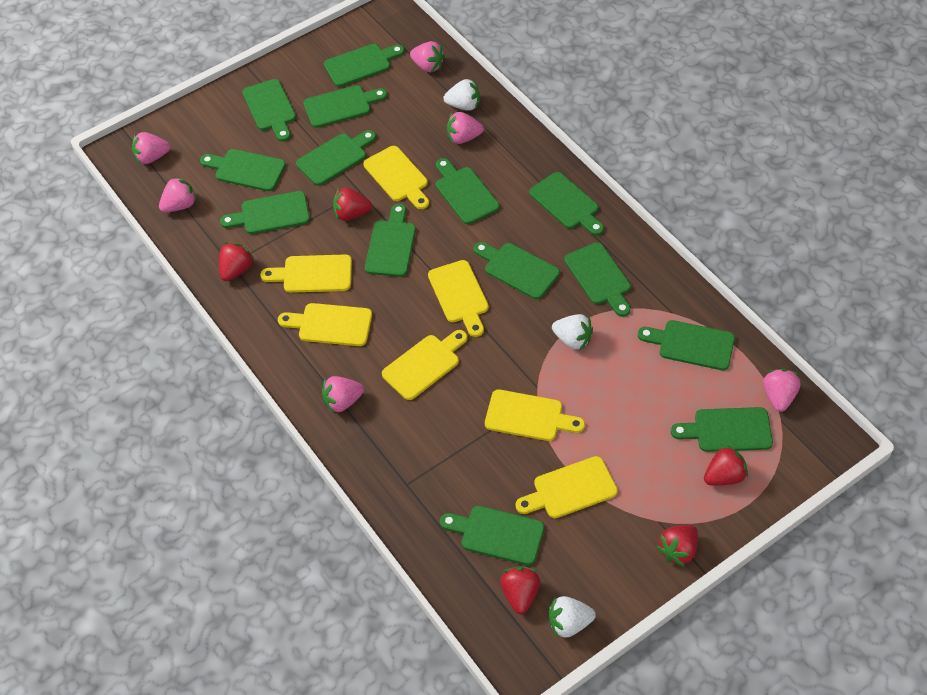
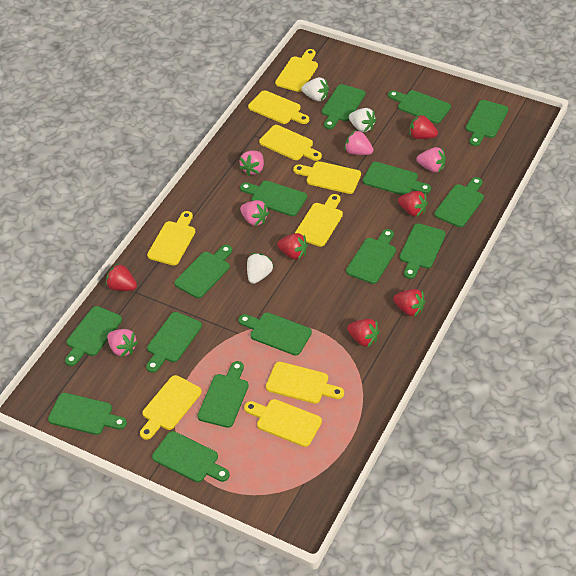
green cutting board: 14 -> 15
pink strawberry: 6 -> 5
red strawberry: 5 -> 6
yellow cutting board: 7 -> 9

